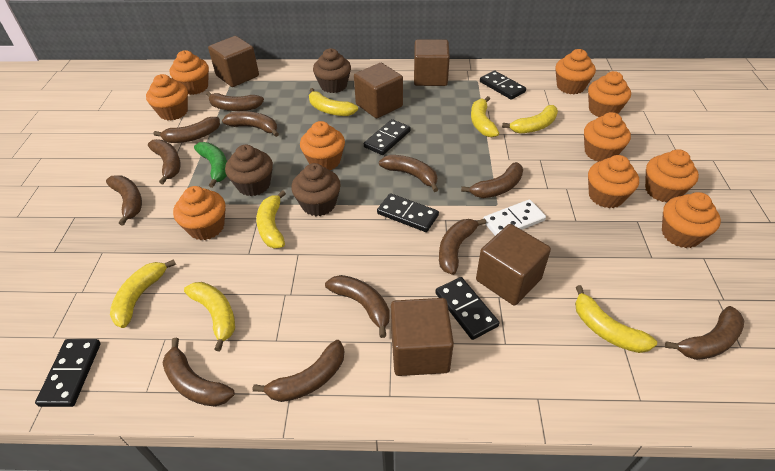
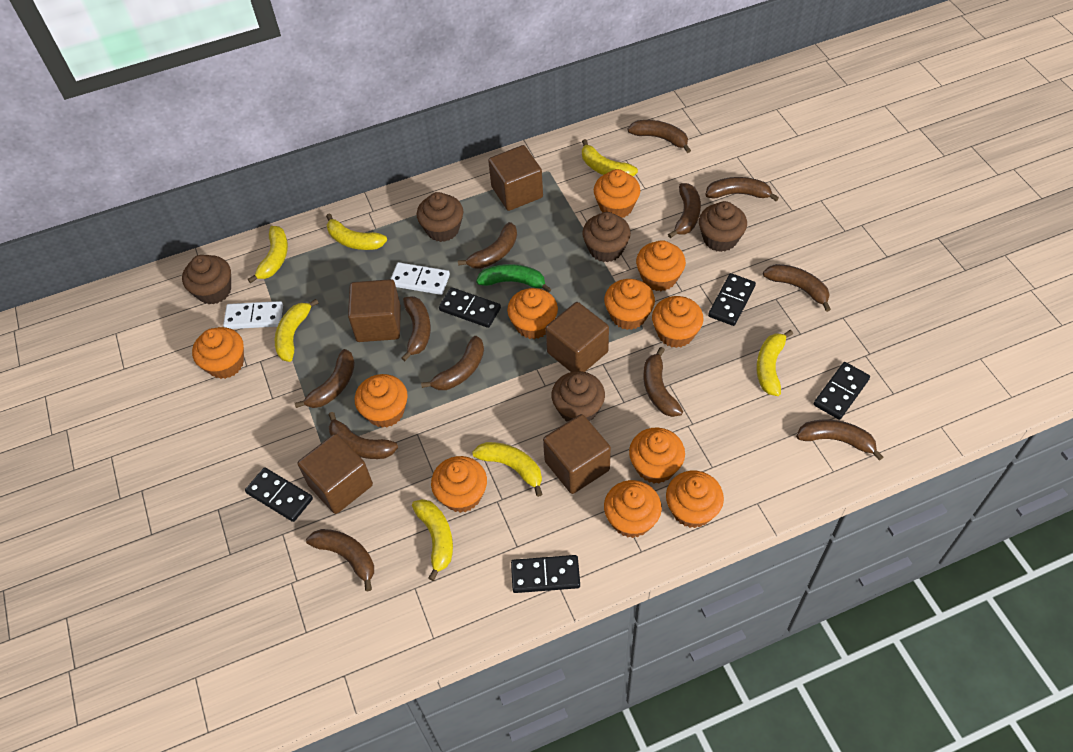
brown cupcake: 3 -> 5
orange cupcake: 10 -> 11
white domino: 1 -> 2

